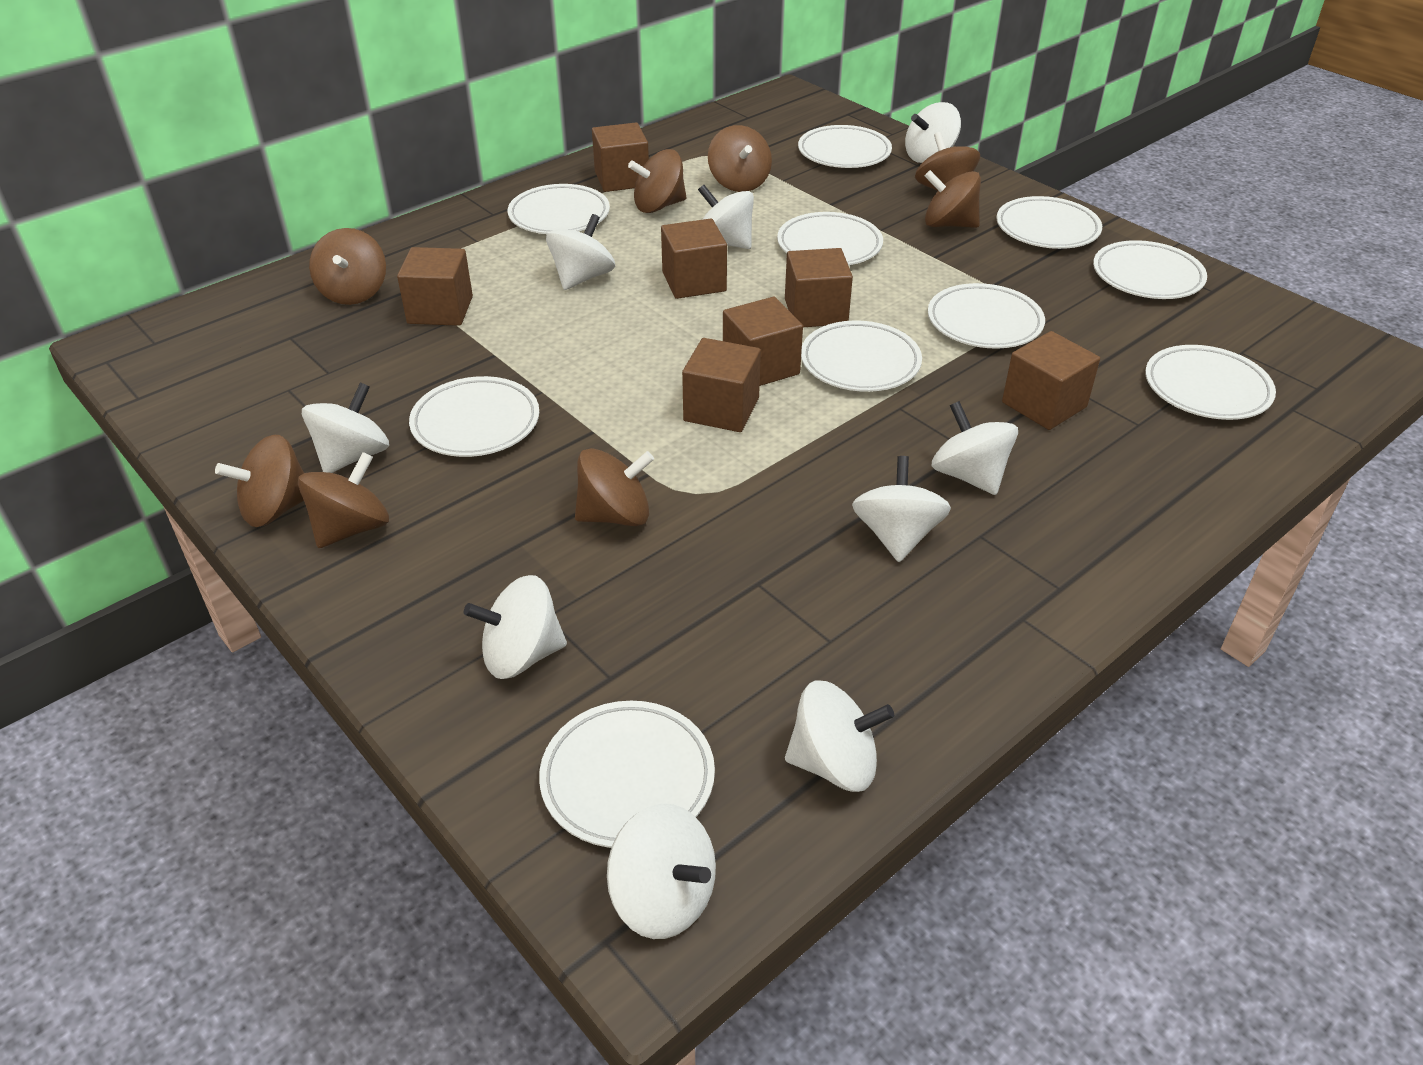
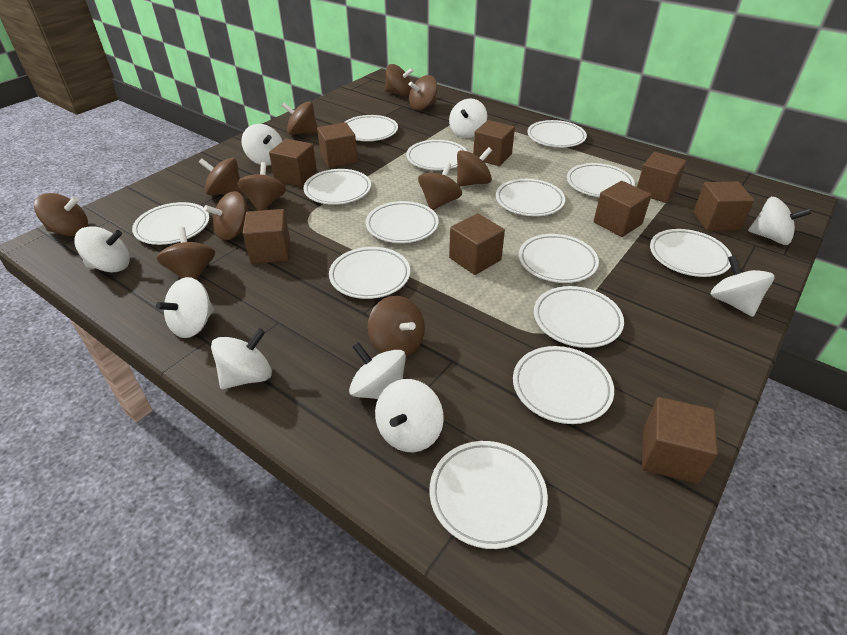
brown cube: 7 -> 9
brown spinning top: 8 -> 11
white plate: 10 -> 14

